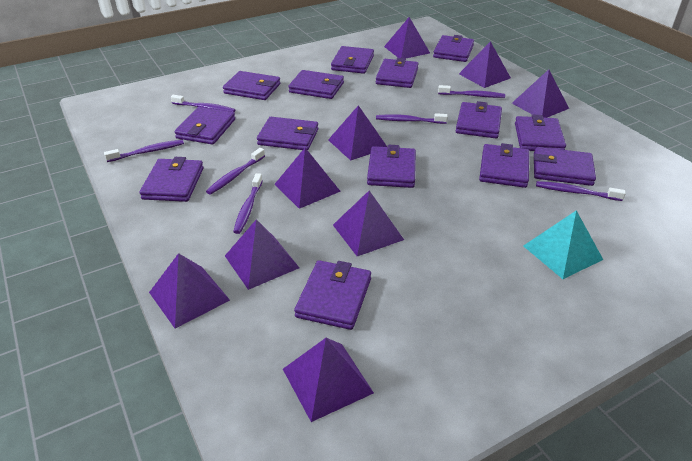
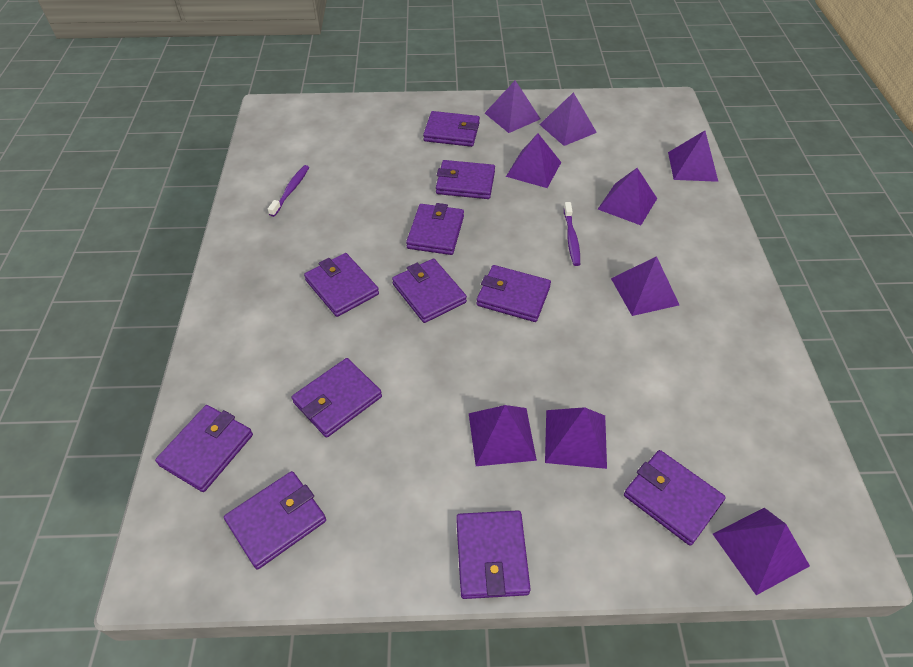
purple toothbrush: 7 -> 2
purple wallet: 14 -> 11
turquoise pyramid: 1 -> 0

